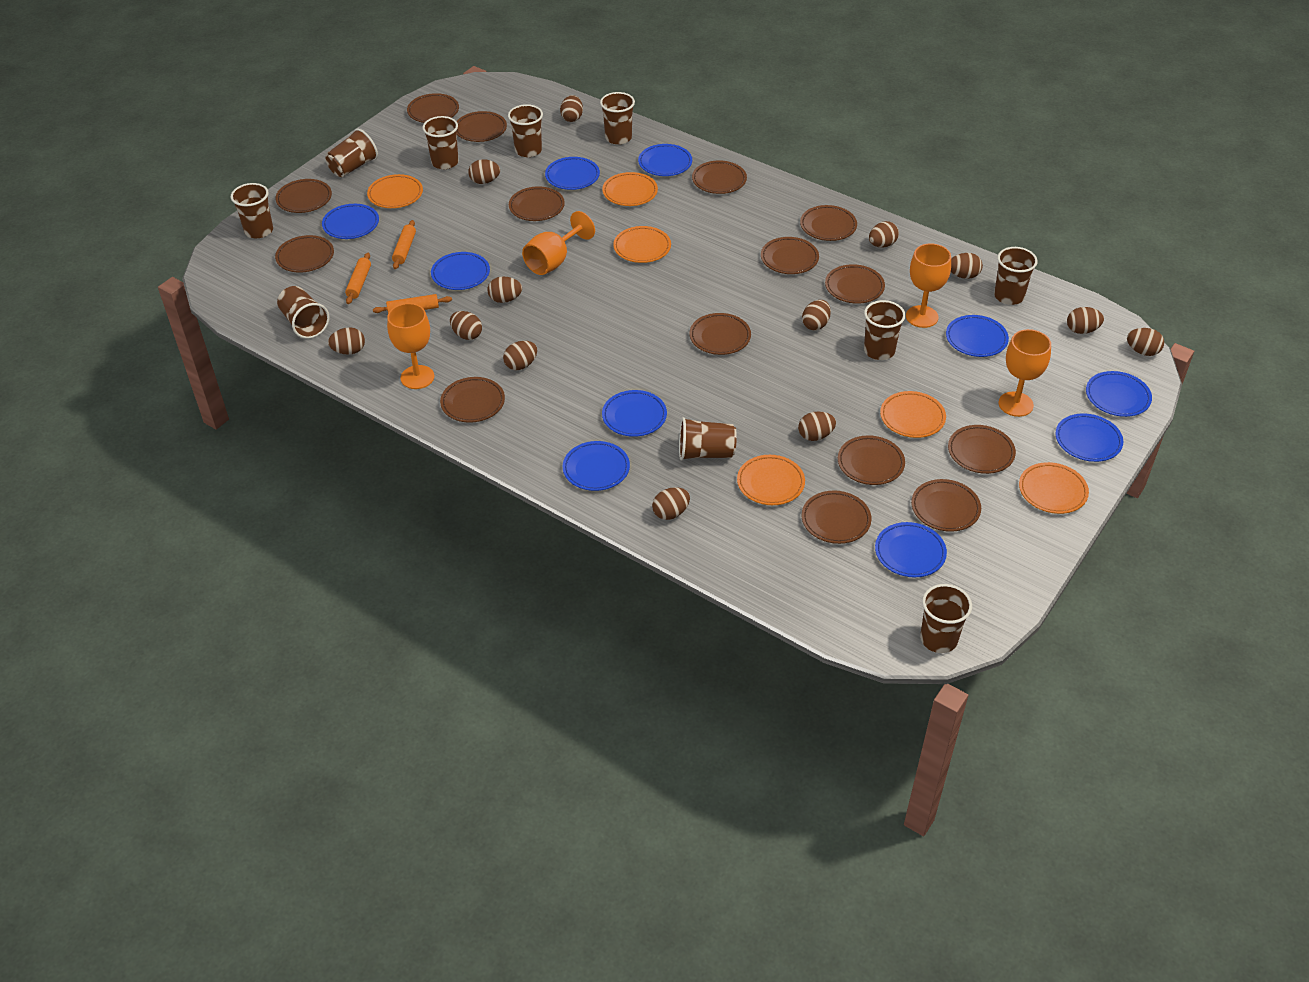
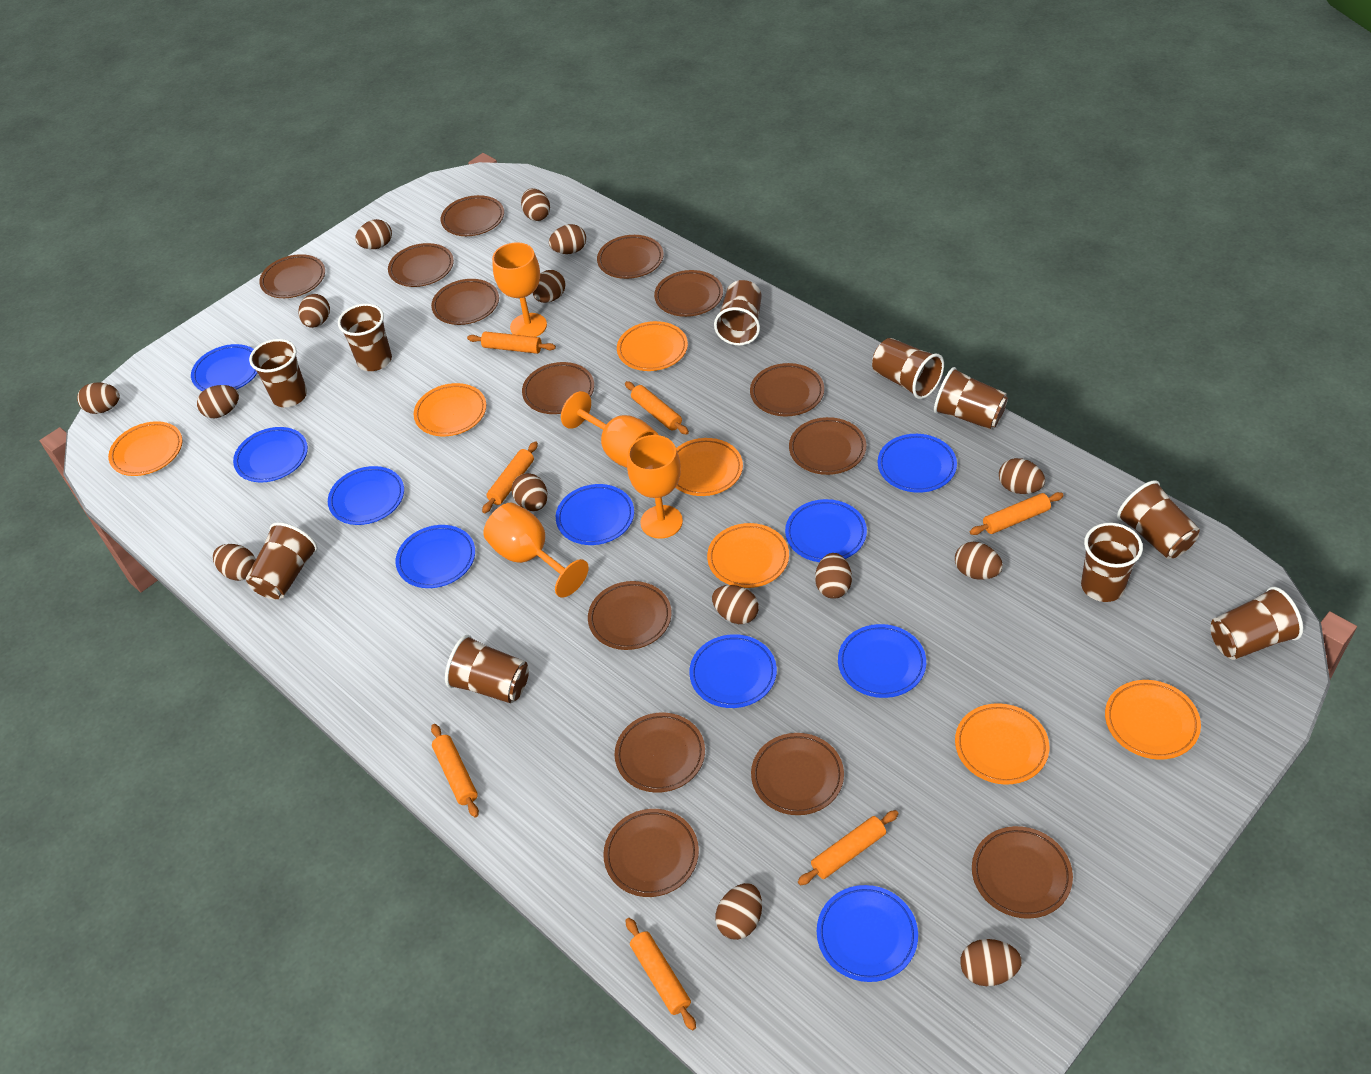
brown egg: 13 -> 15
brown plate: 15 -> 14
orange plate: 6 -> 7
orange rolling pin: 3 -> 7

